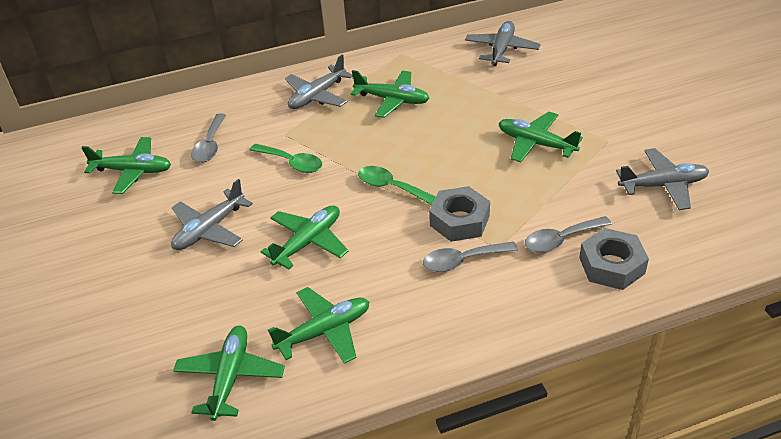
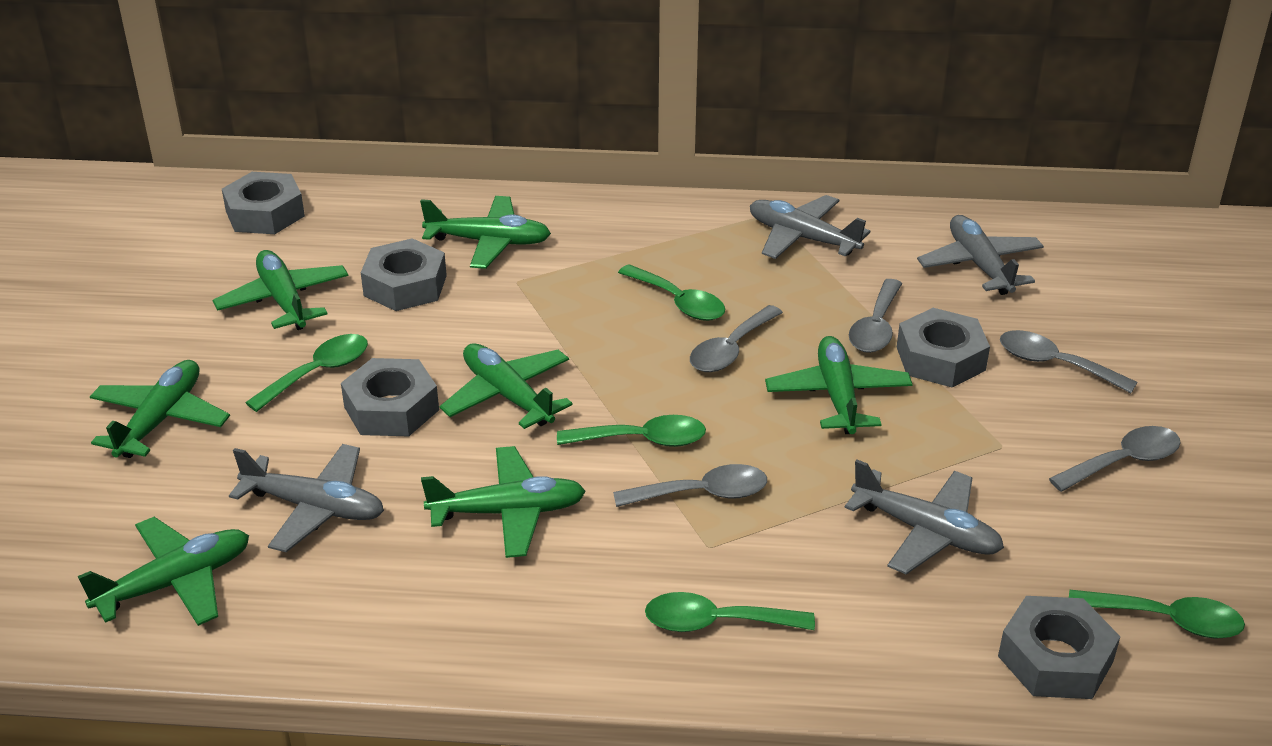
green plane: 6 -> 7
green spoon: 2 -> 5
grey nut: 2 -> 5
grey spoon: 3 -> 5

